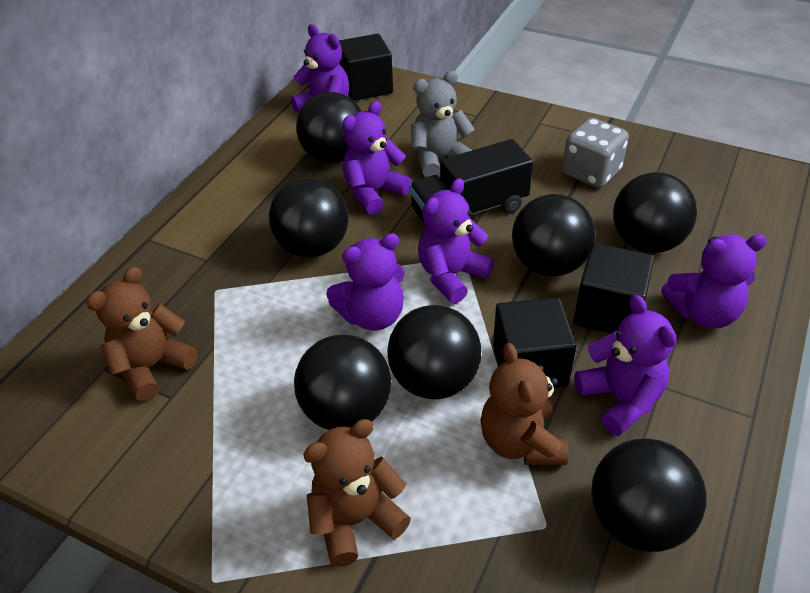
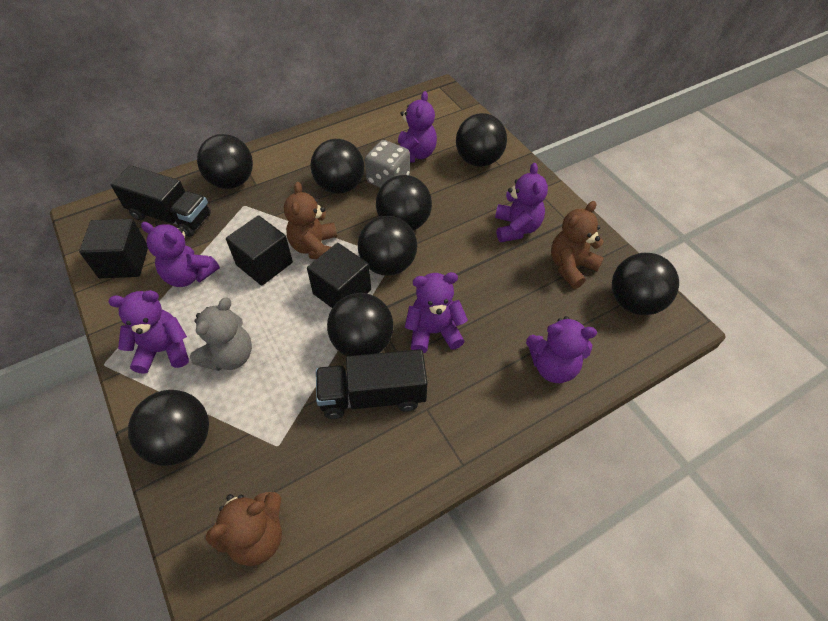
black ball: 7 -> 8
black truck: 1 -> 2

